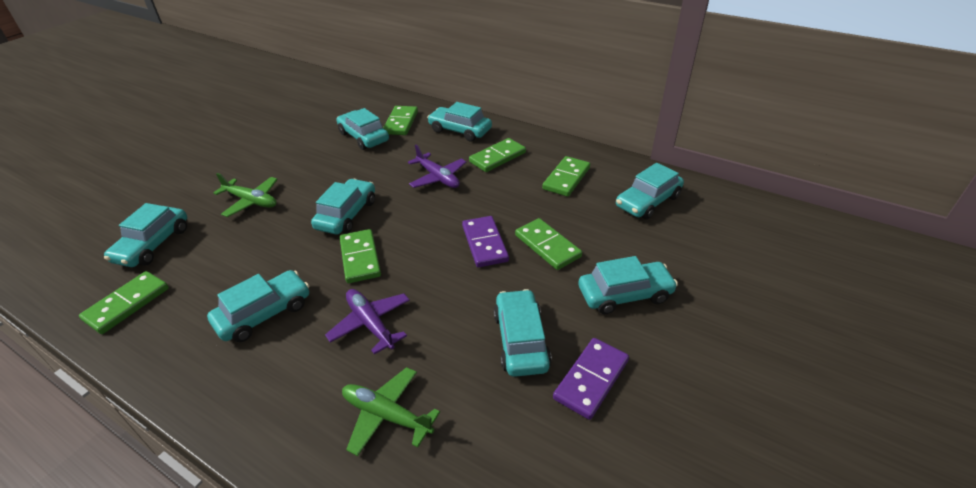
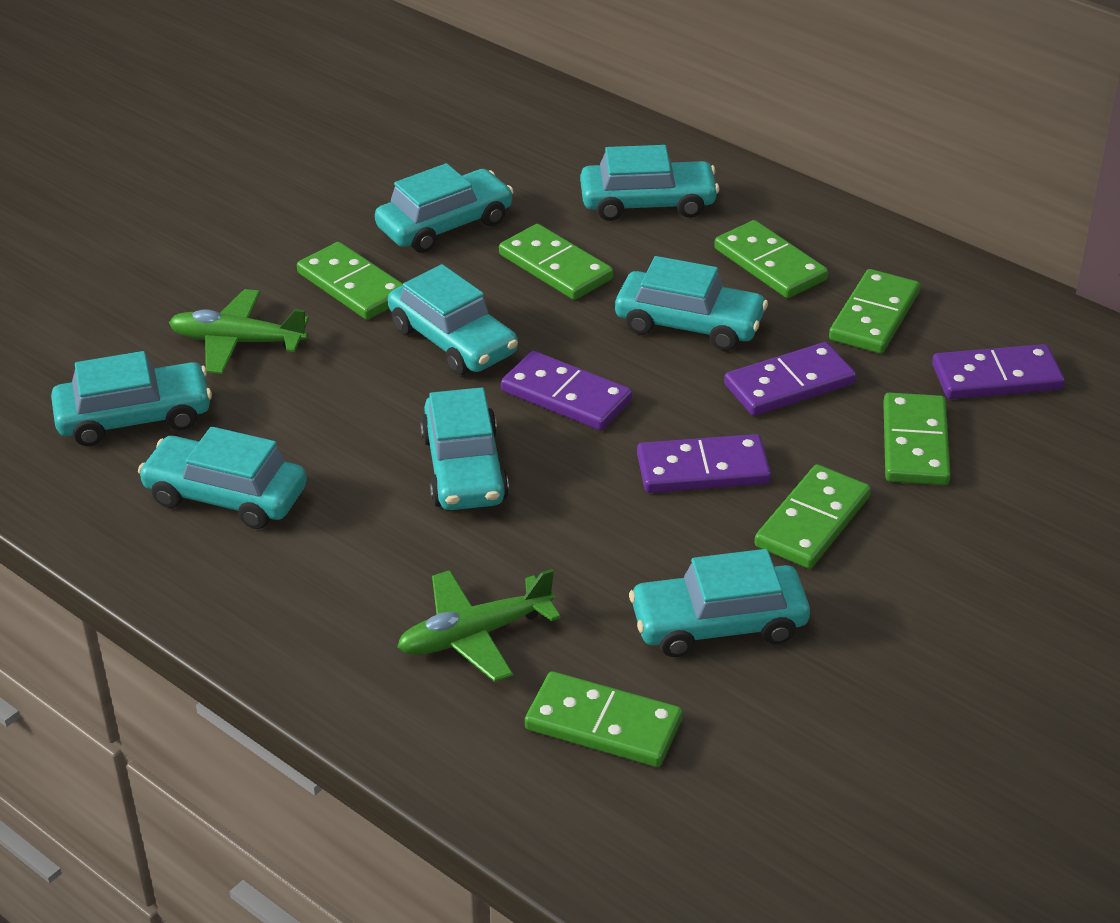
green domino: 6 -> 7
purple domino: 2 -> 4
purple plane: 2 -> 0

